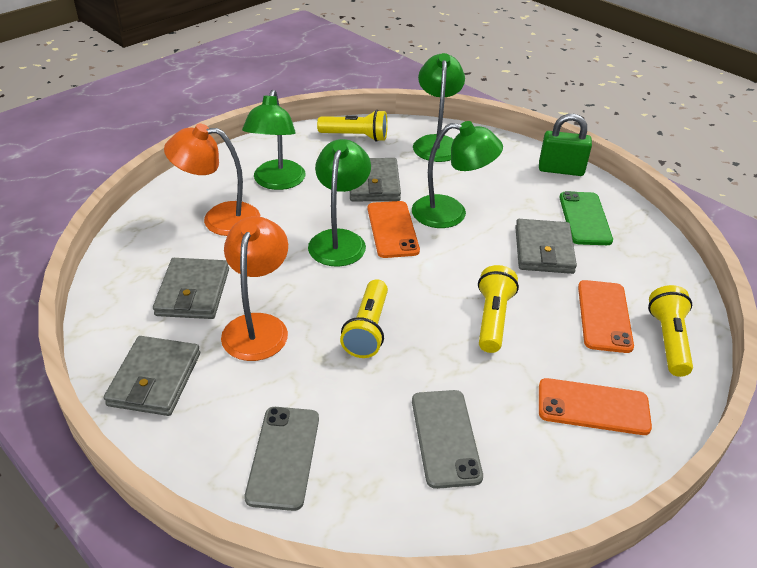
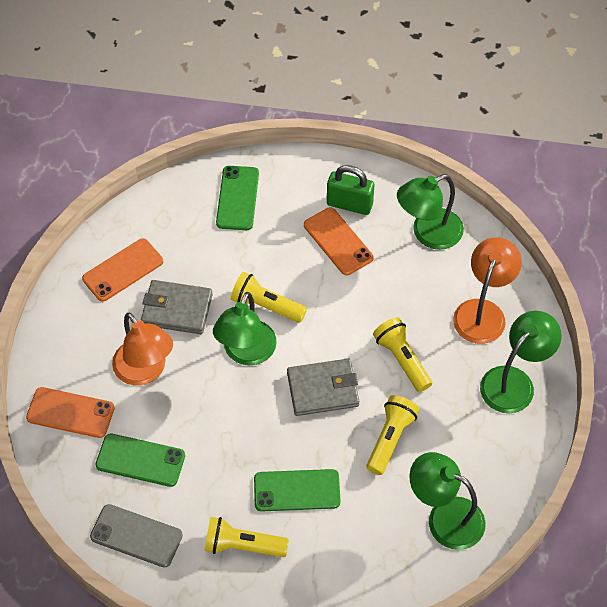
green phone: 1 -> 3
grey phone: 2 -> 1
grey wallet: 4 -> 2

